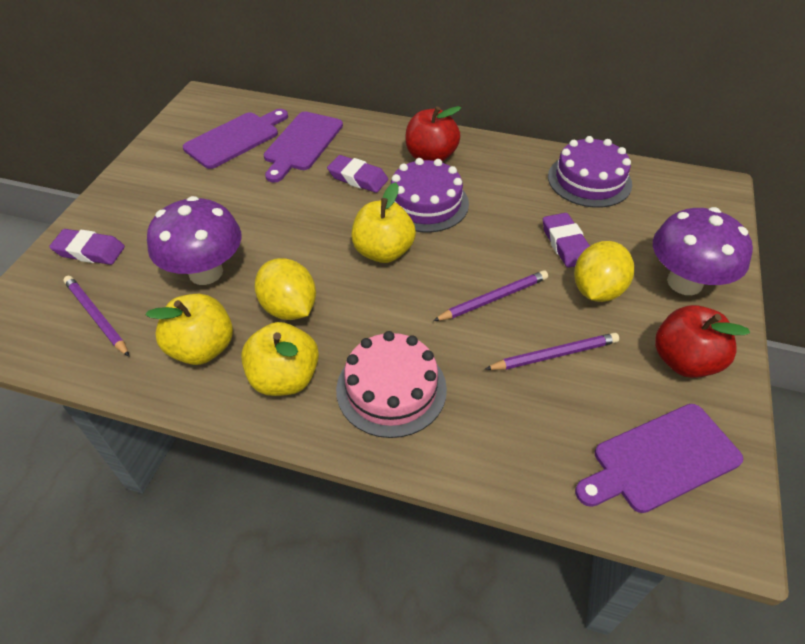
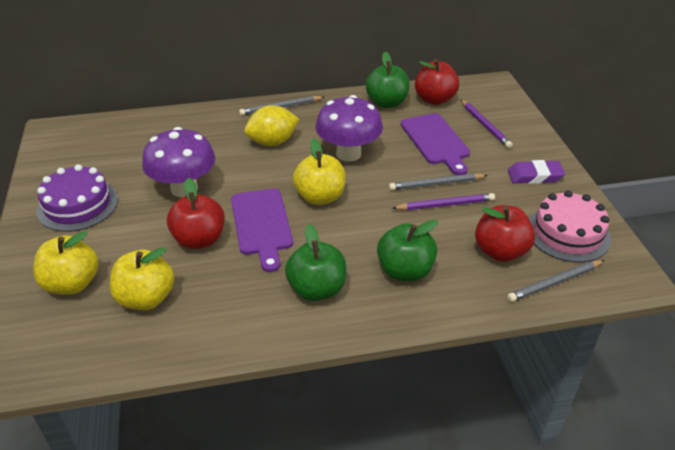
green apple: 0 -> 3
grey pencil: 0 -> 3
purple cake: 2 -> 1
purple cutting board: 3 -> 2
purple eraser: 3 -> 1
purple pencil: 3 -> 2
red apple: 2 -> 3
yellow lemon: 2 -> 1

